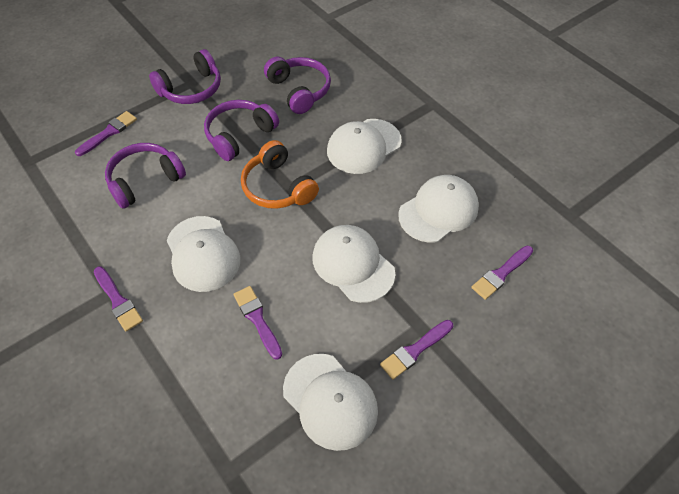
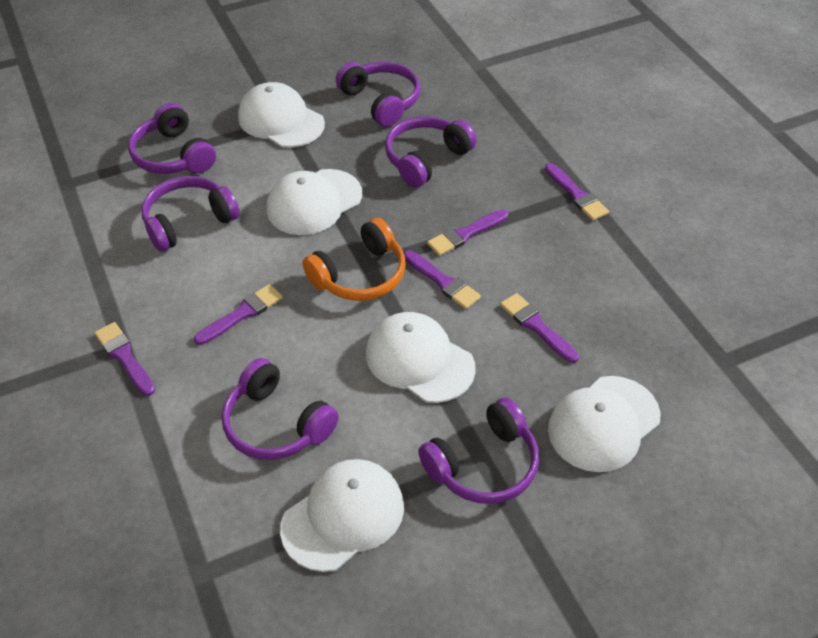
purple brush: 5 -> 6
purple headphones: 4 -> 6

